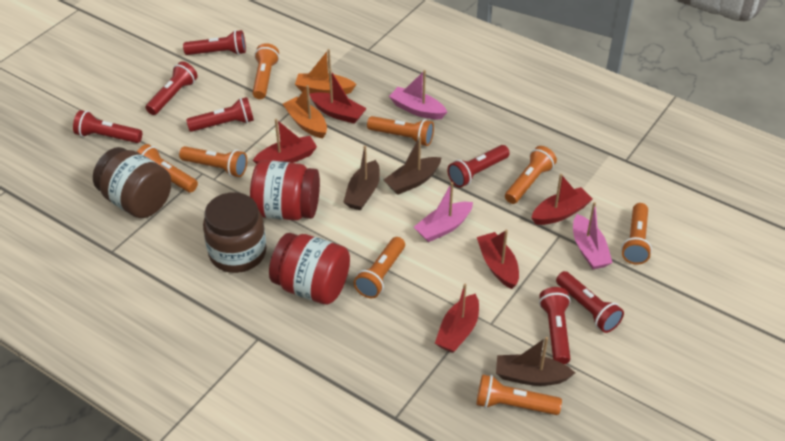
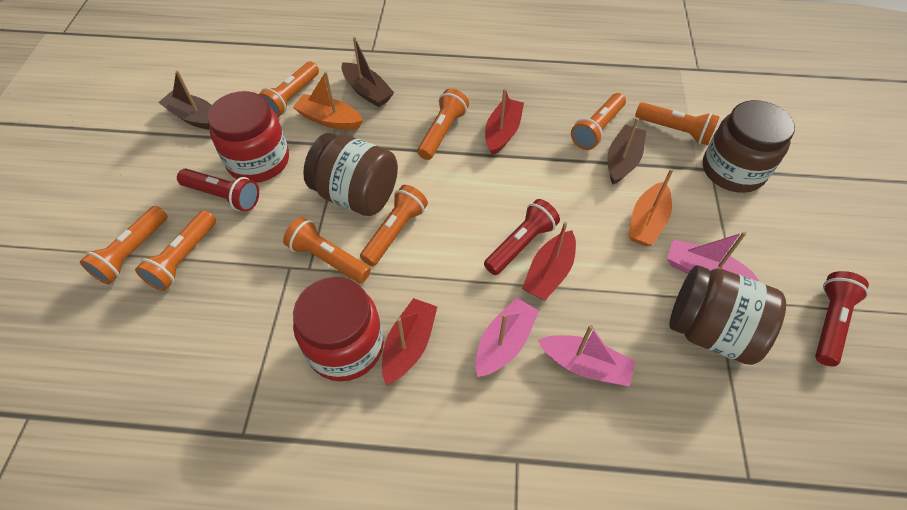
brown jar: 2 -> 3
red boat: 5 -> 3
red flashlight: 7 -> 3

